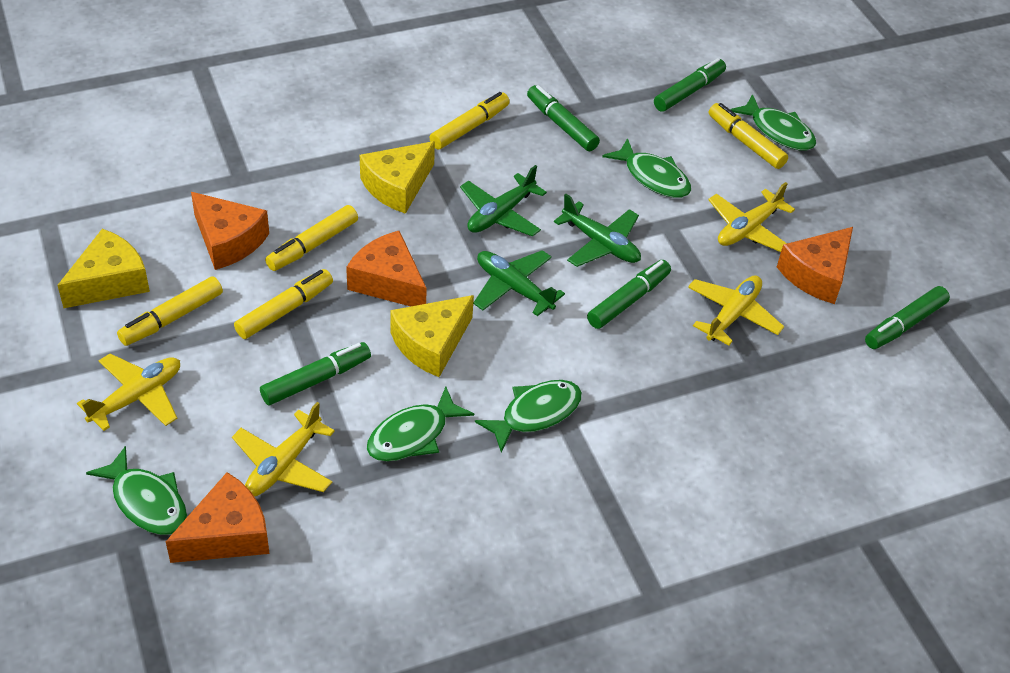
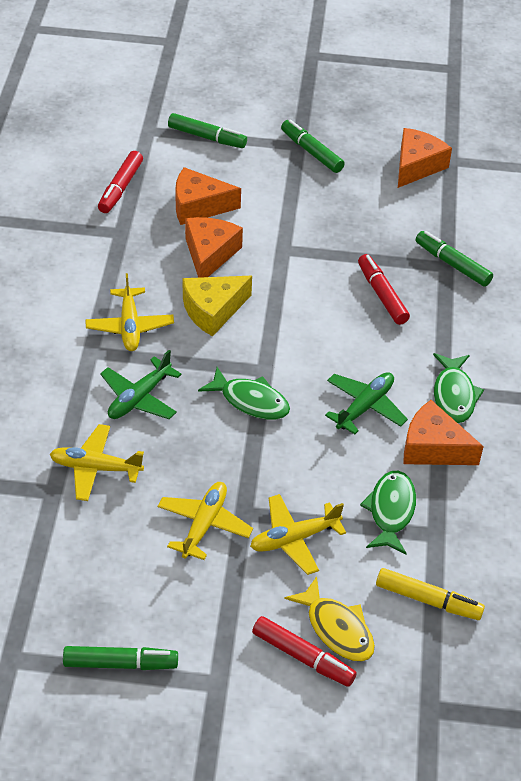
green fish: 5 -> 3
green marker: 5 -> 4
green plane: 3 -> 2
red marker: 0 -> 3
yellow cheese: 3 -> 1
yellow fish: 0 -> 1
yellow marker: 5 -> 1

